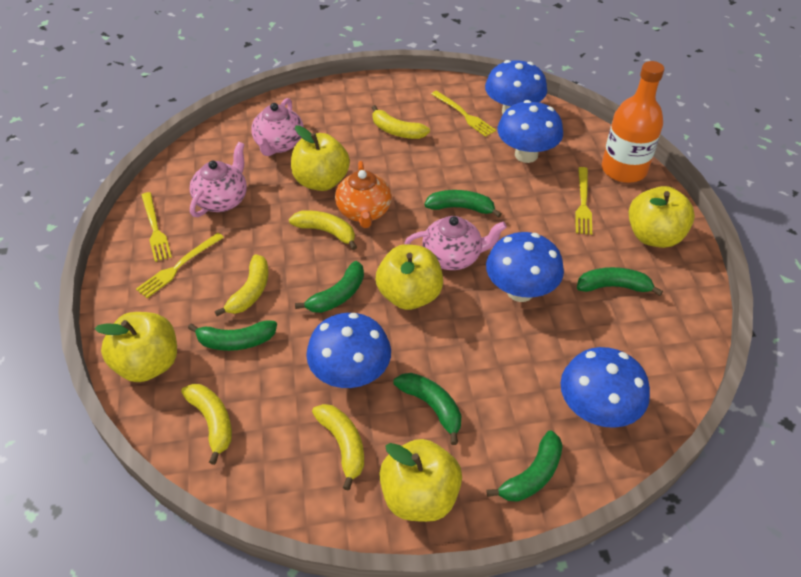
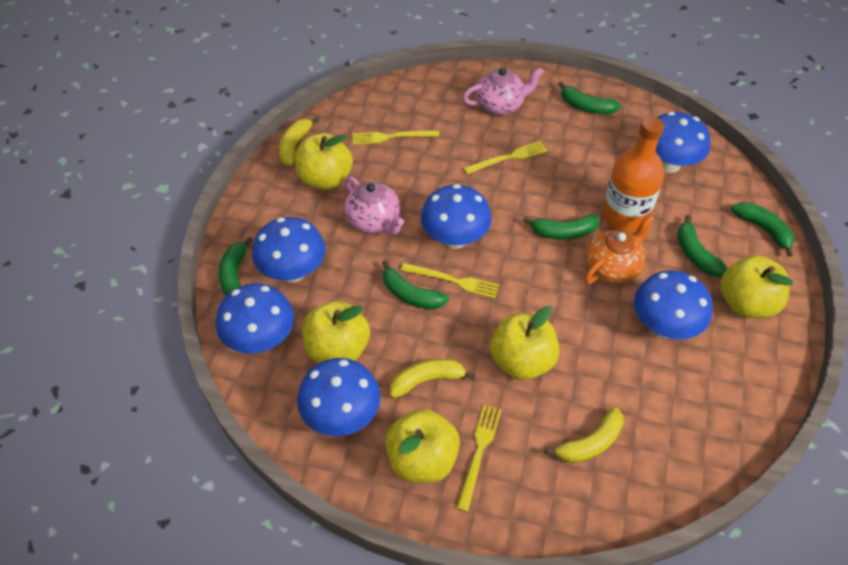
blue mushroom: 5 -> 6
pink teapot: 3 -> 2
yellow banana: 5 -> 3

